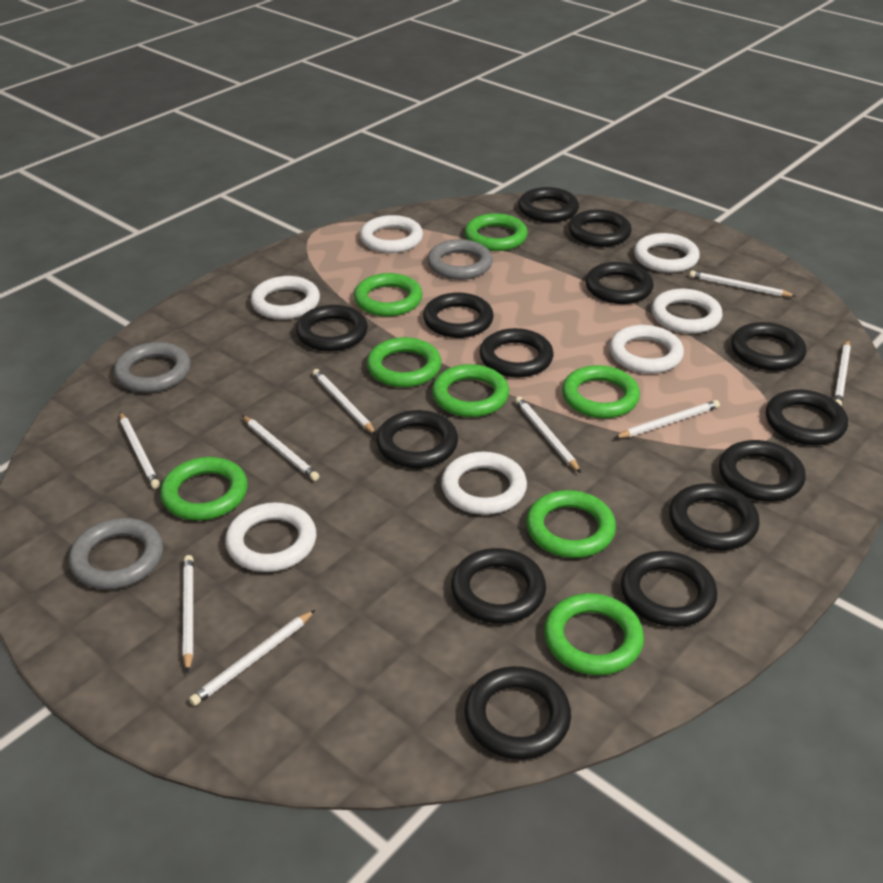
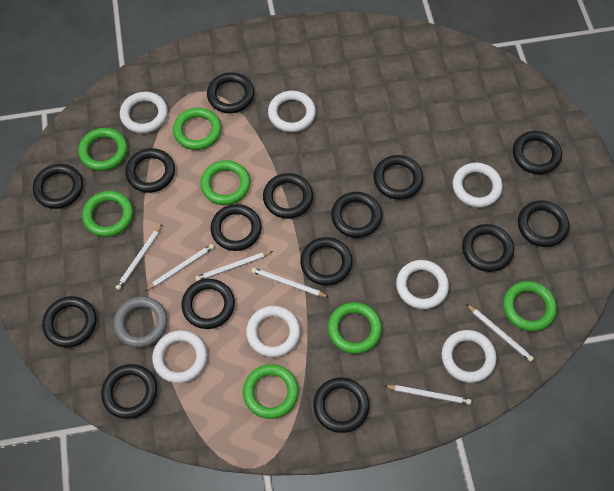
black ring: 14 -> 15
green ring: 8 -> 7
grey ring: 3 -> 1
white pencil: 9 -> 6

